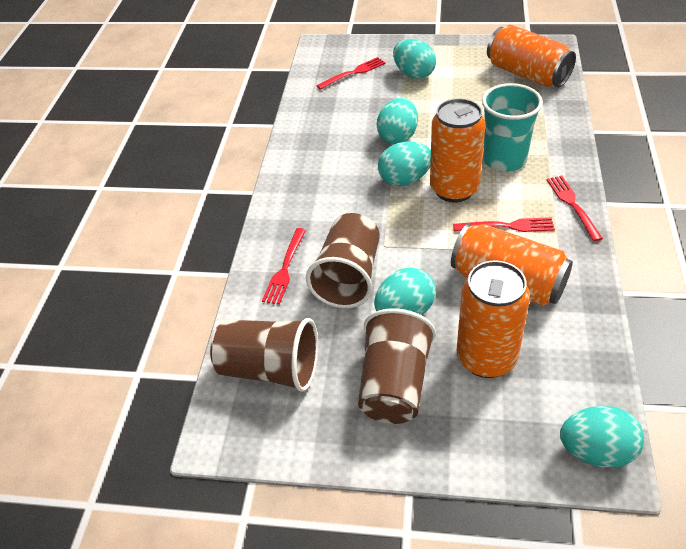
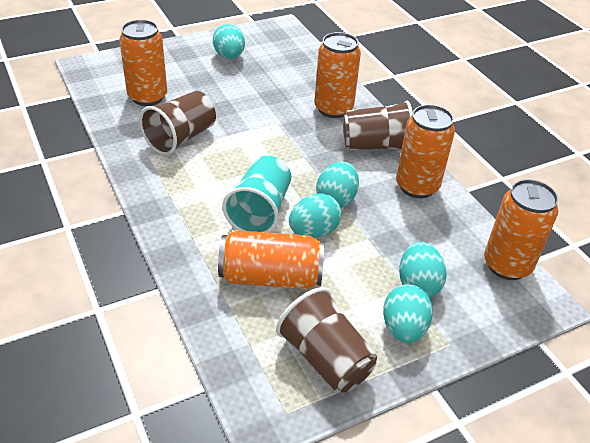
orange can: 4 -> 5
red fork: 4 -> 0

